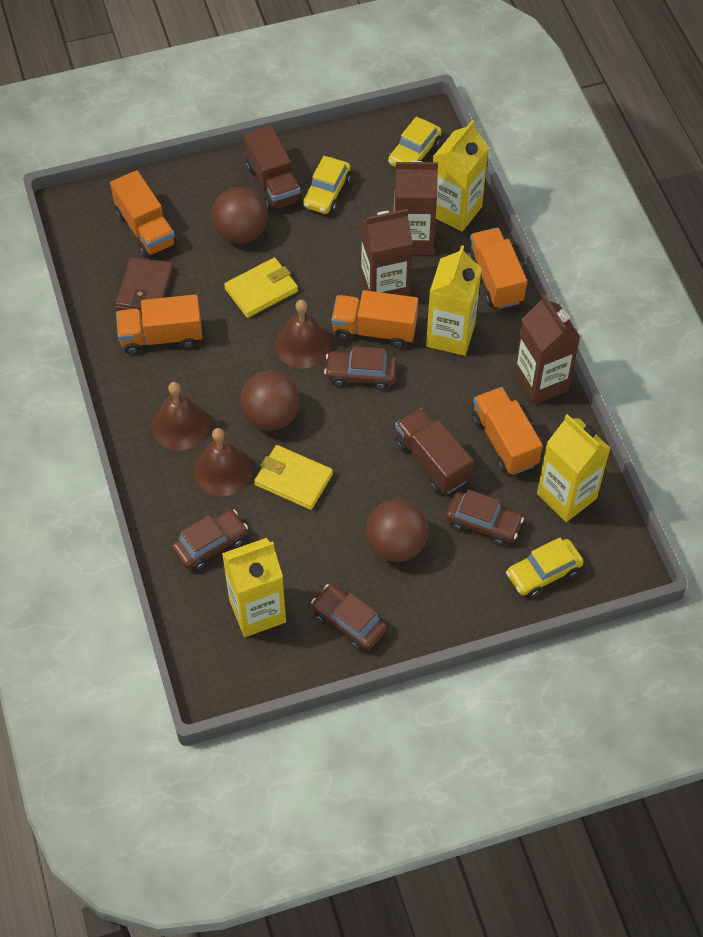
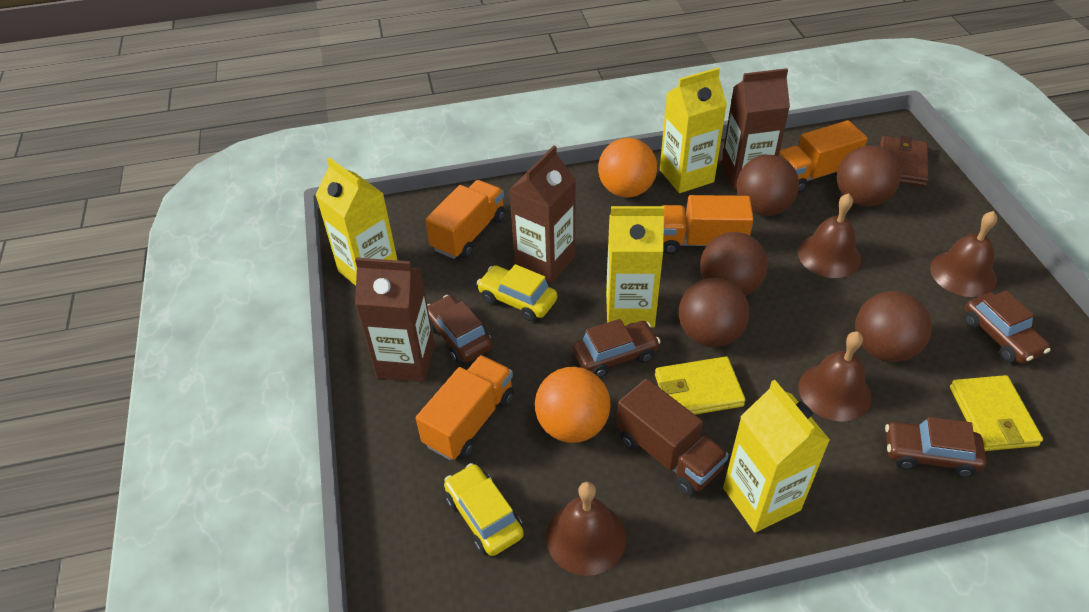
brown ball: 3 -> 5
brown bell: 3 -> 4
brown truck: 2 -> 1
orange ball: 0 -> 2
orange truck: 5 -> 4
yellow car: 3 -> 2

